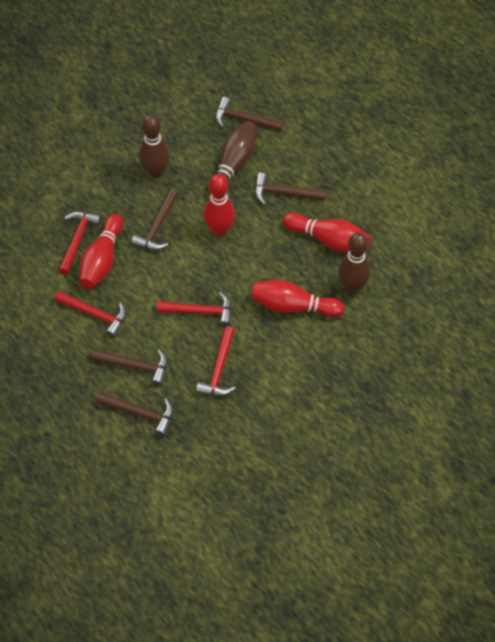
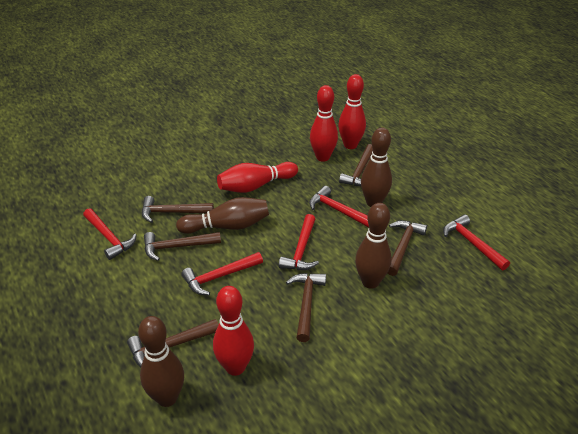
brown bowling pin: 3 -> 4
brown hammer: 5 -> 6
red hammer: 4 -> 5

